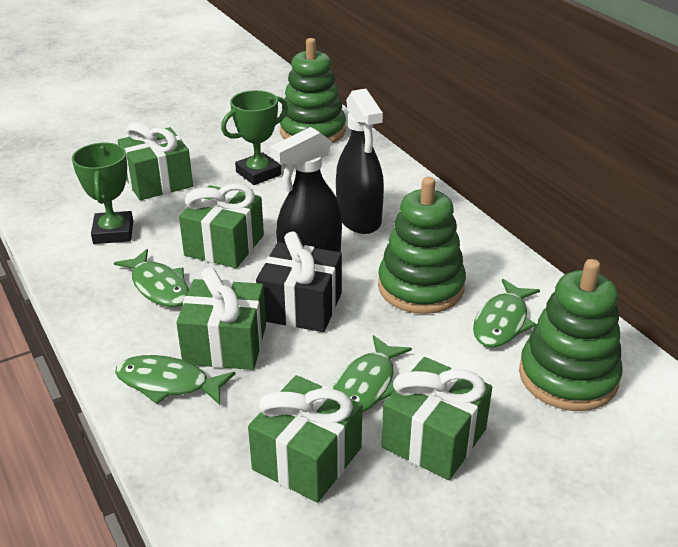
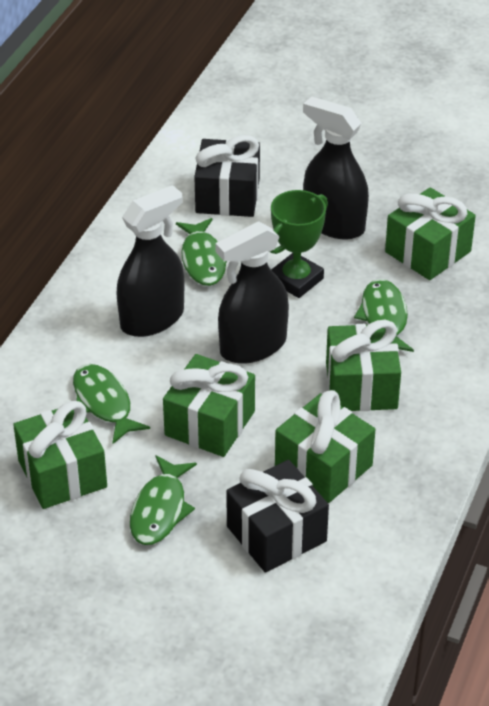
black gift: 1 -> 2
black spray bottle: 2 -> 3
green stacking toy: 3 -> 0
green trophy: 2 -> 1

